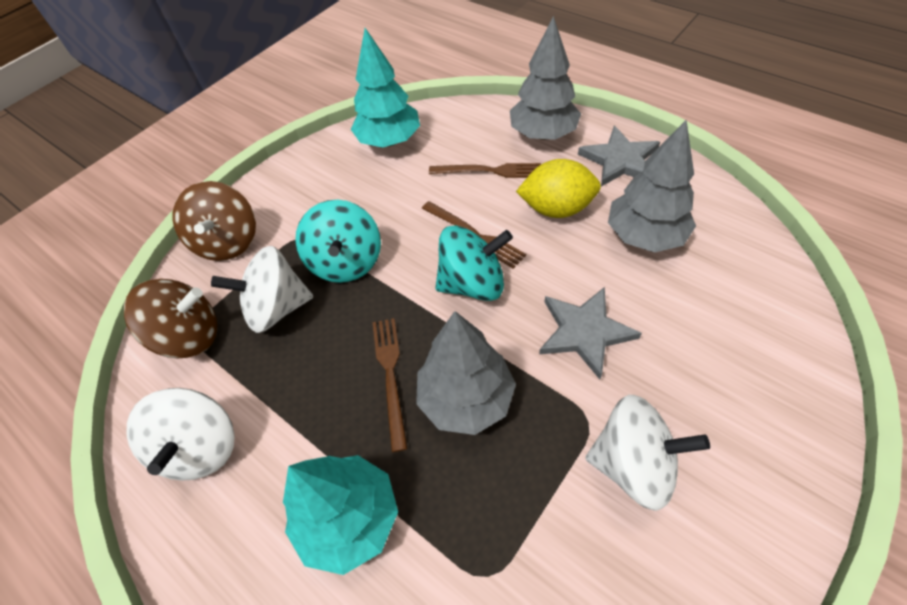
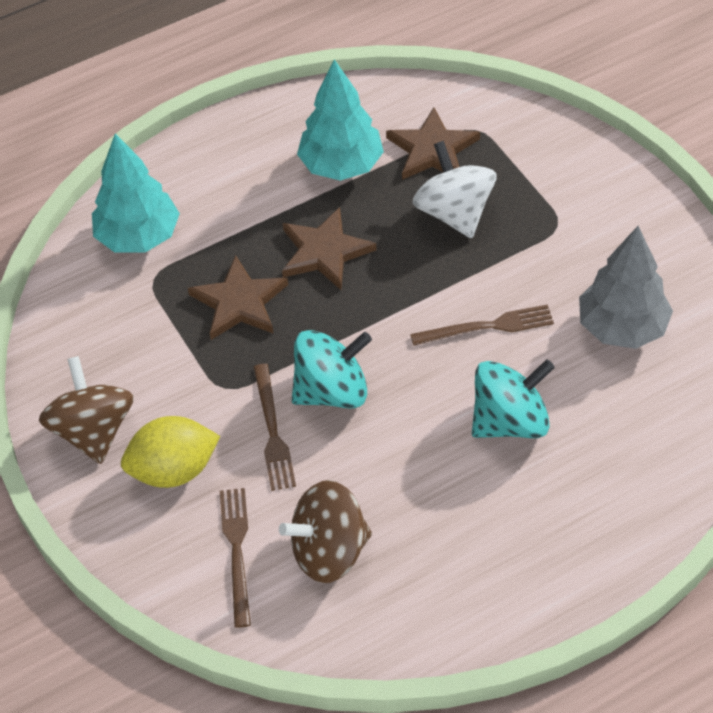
brown star: 0 -> 3
grey star: 2 -> 0
grey tree: 3 -> 1
white spinning top: 3 -> 1

